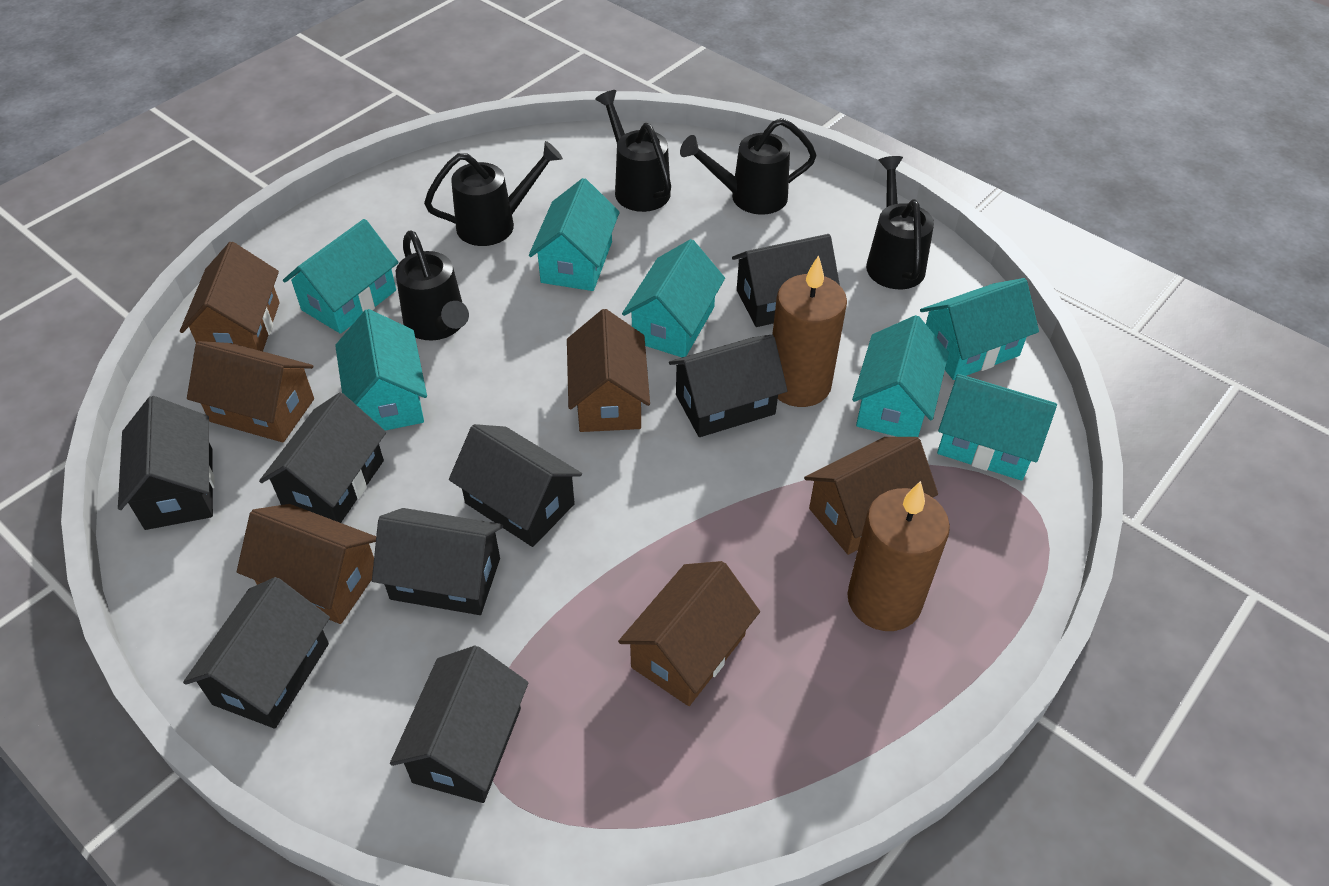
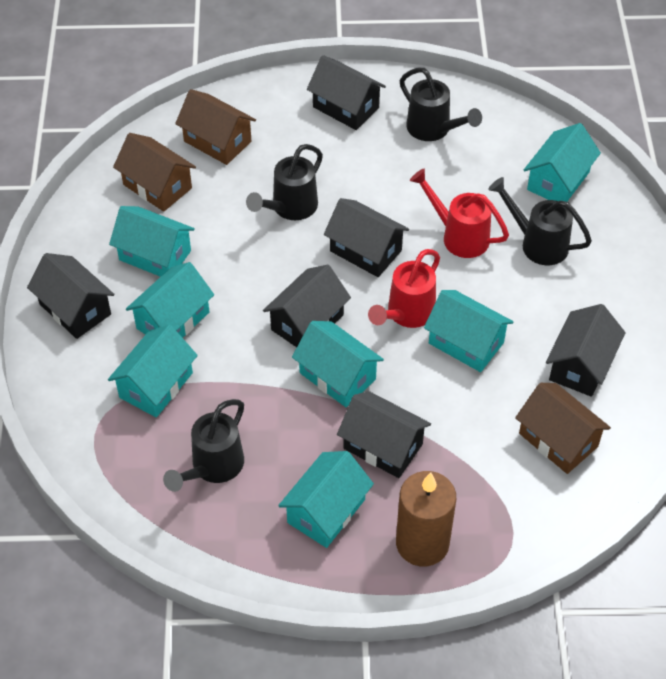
black house: 8 -> 6
black watering can: 5 -> 4
brown candle: 2 -> 1
brown house: 6 -> 3
red watering can: 0 -> 2

